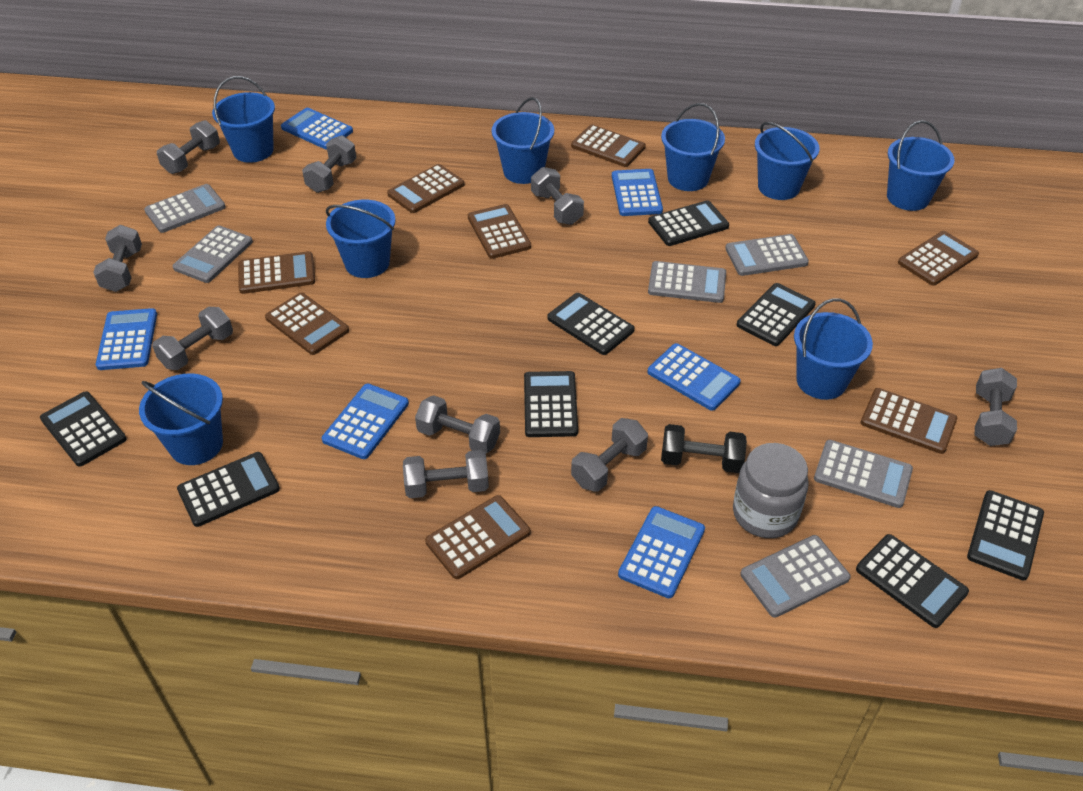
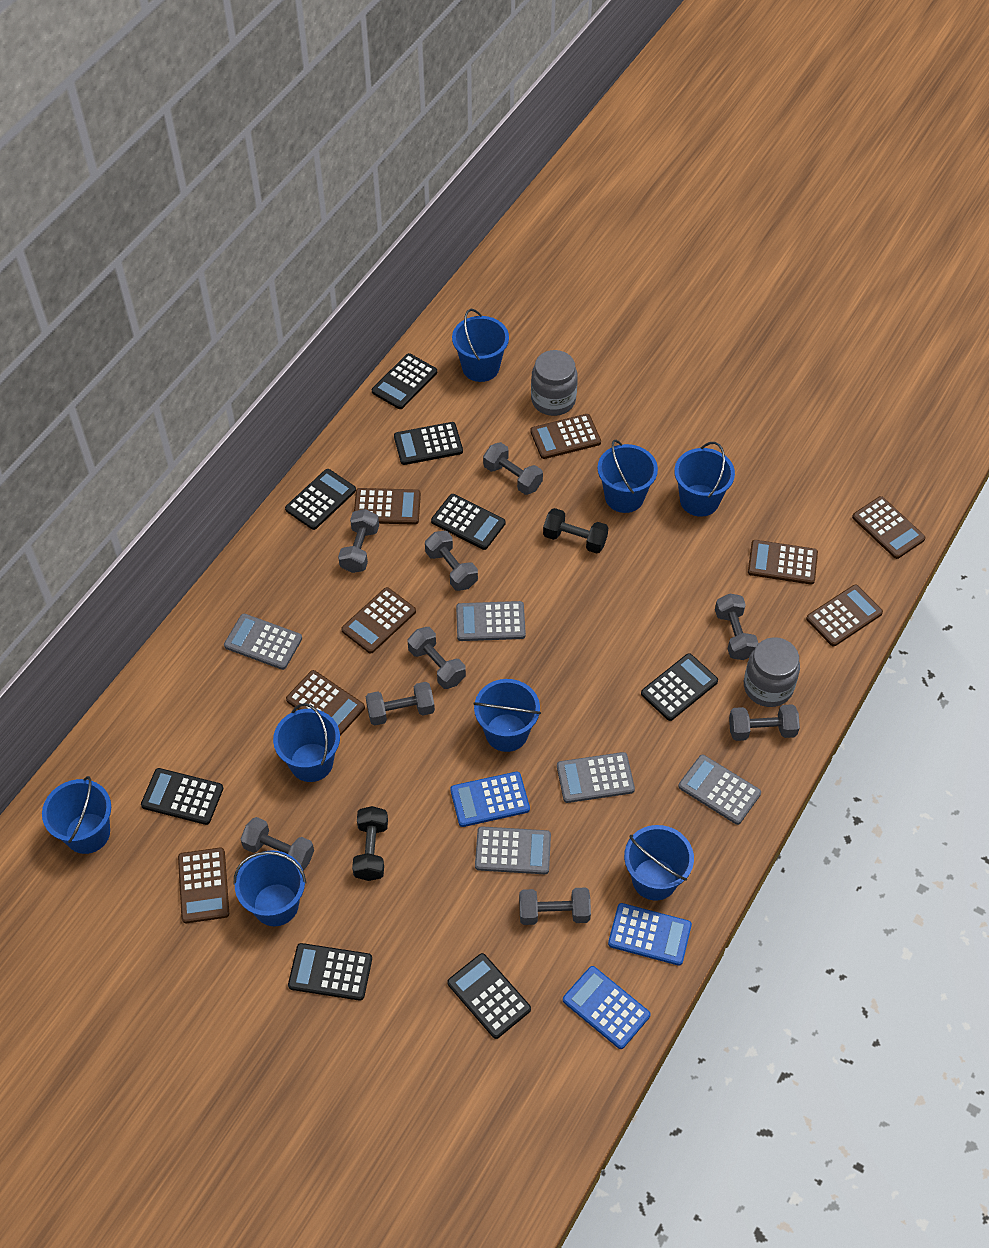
black dumbbell: 1 -> 2
blue calculator: 6 -> 3
grey calculator: 6 -> 5
grey jar: 1 -> 2

